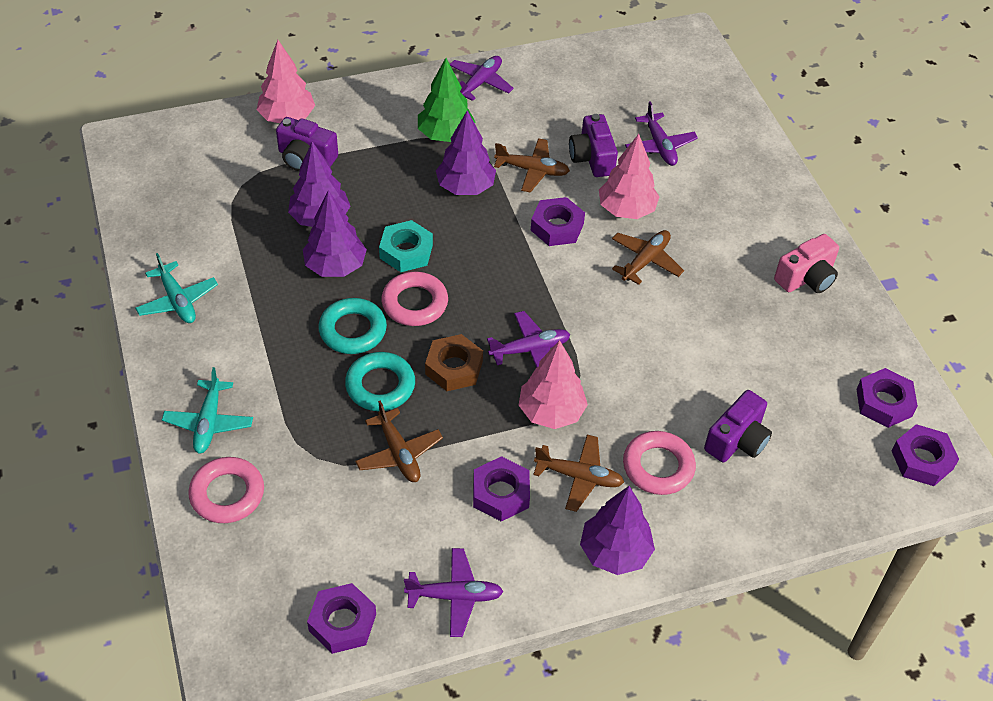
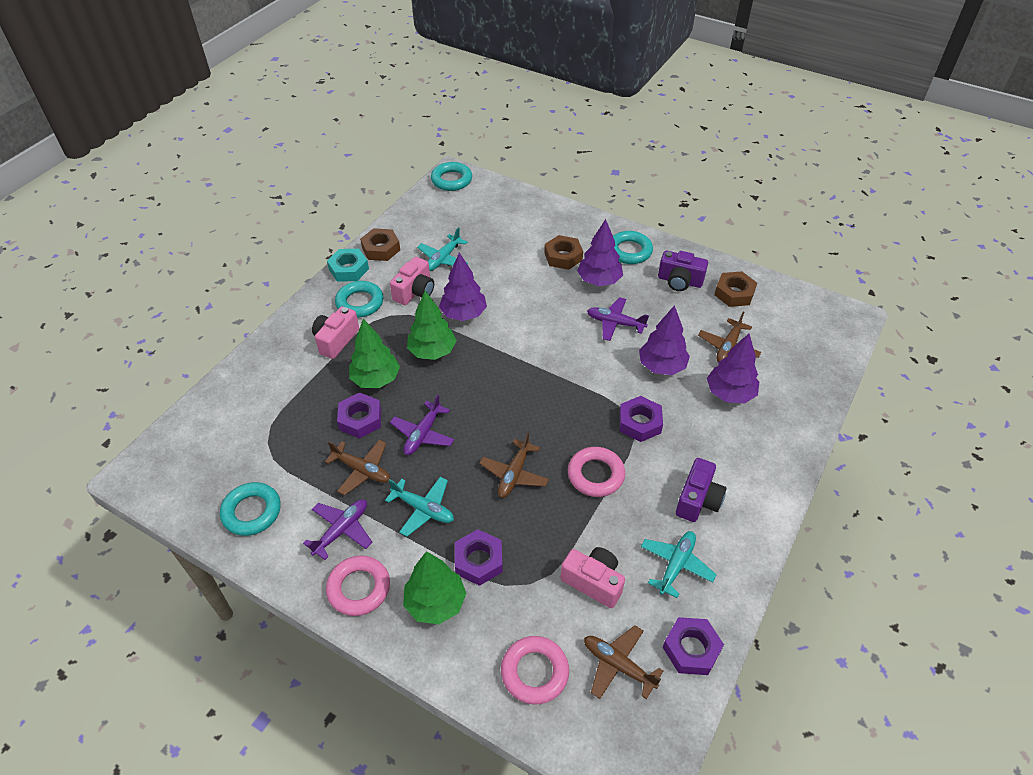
brown nut: 1 -> 3
green tree: 1 -> 3
pink camera: 1 -> 3
pink tree: 3 -> 0
purple camera: 3 -> 2
purple nut: 5 -> 4
purple plane: 4 -> 3
turquoise plane: 2 -> 3
turquoise ring: 2 -> 4

